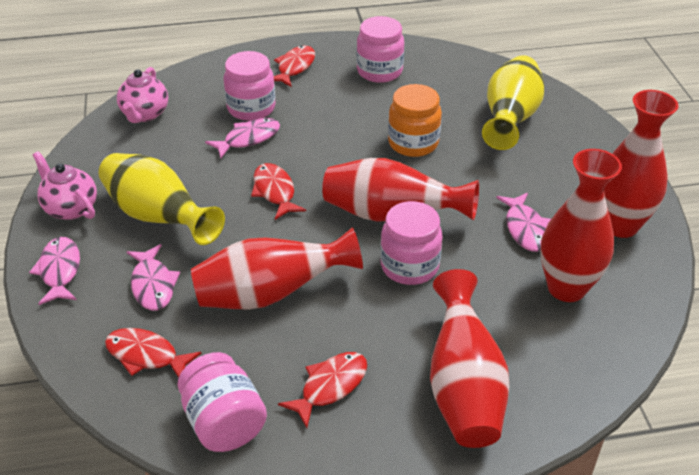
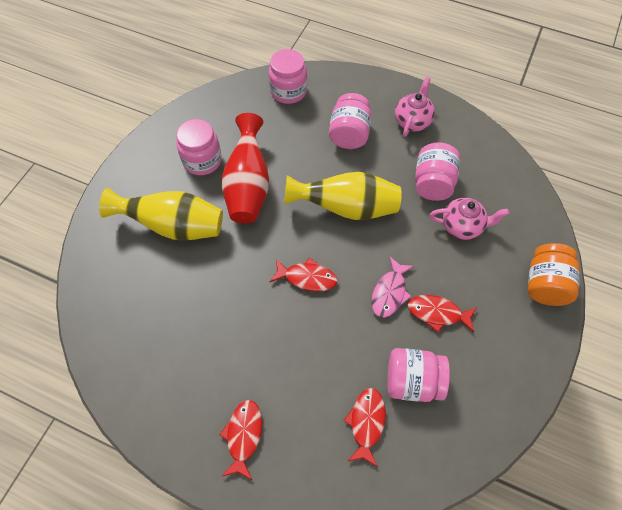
pink fish: 4 -> 1
pink jar: 4 -> 5
red vase: 5 -> 1

